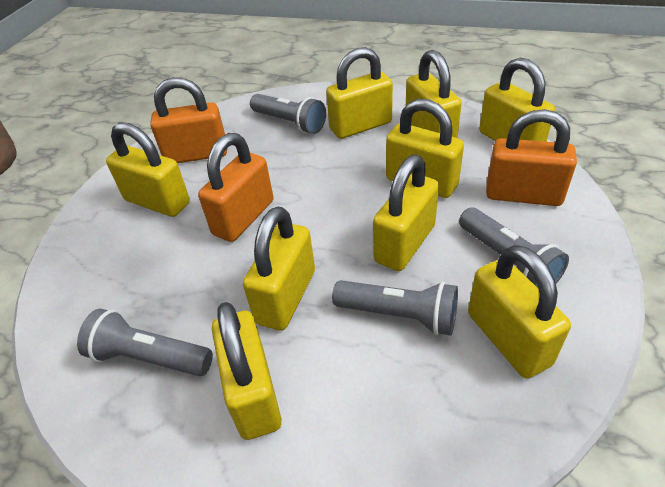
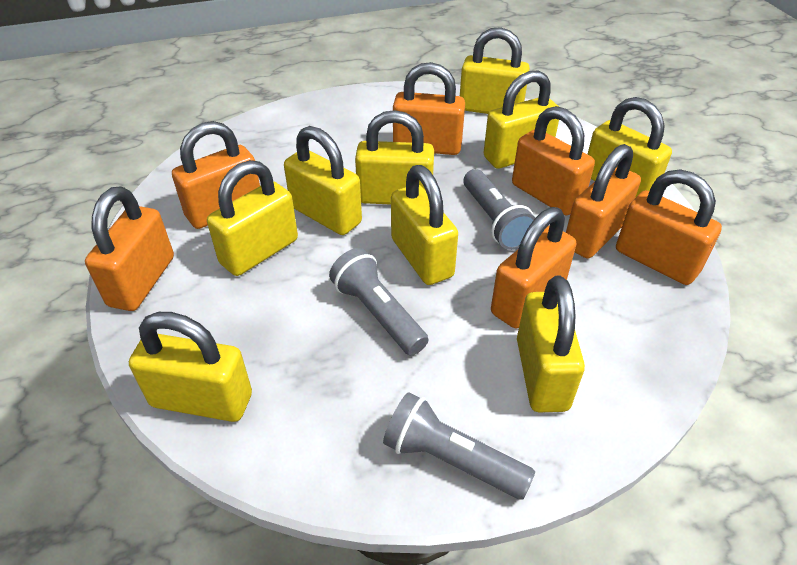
grey flashlight: 4 -> 3
orange padlock: 3 -> 7

